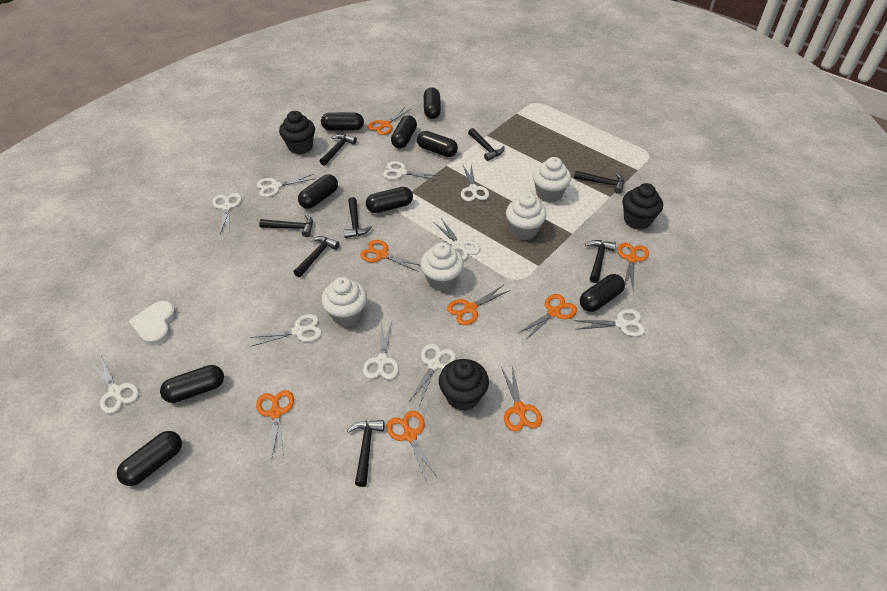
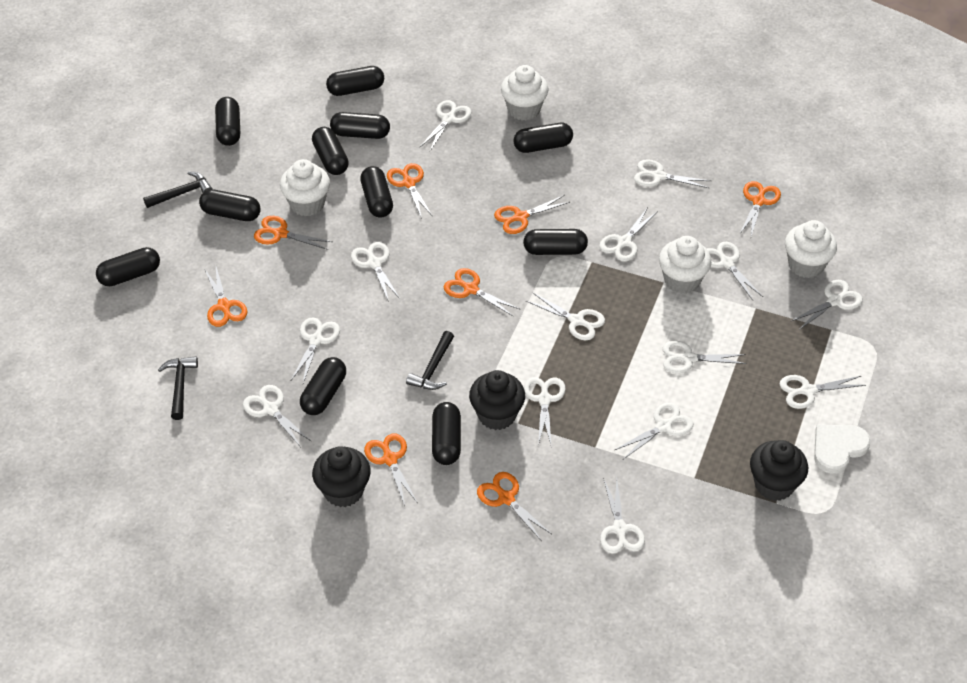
black capsule: 9 -> 11
black hammer: 8 -> 3
white scissors: 10 -> 14

